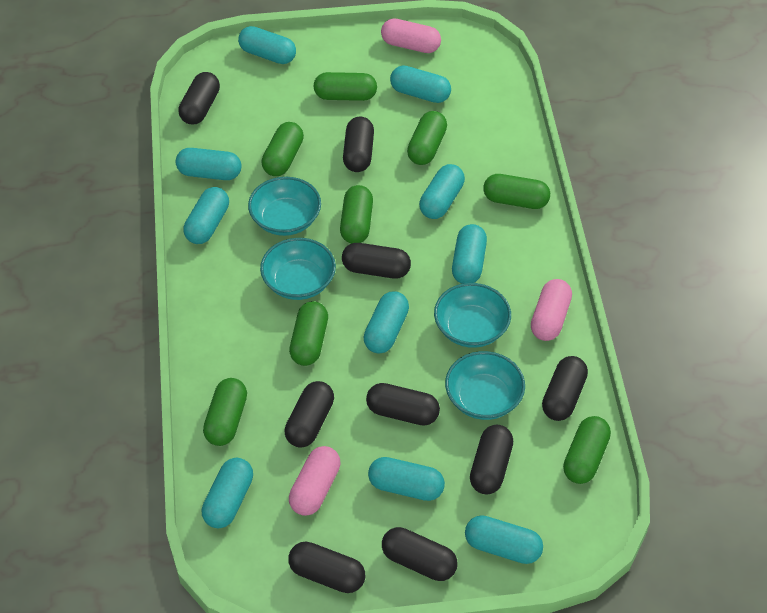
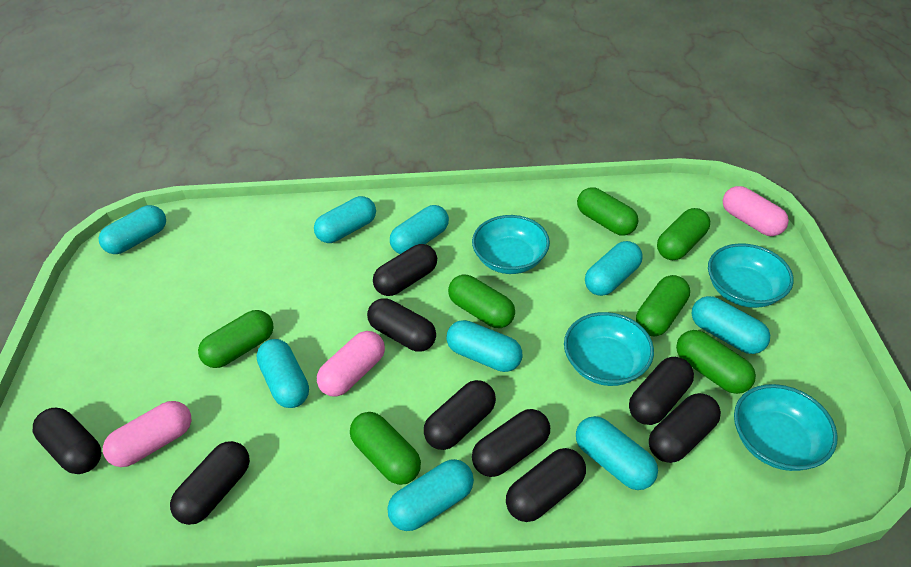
green capsule: 8 -> 7
turquoise capsule: 10 -> 9

